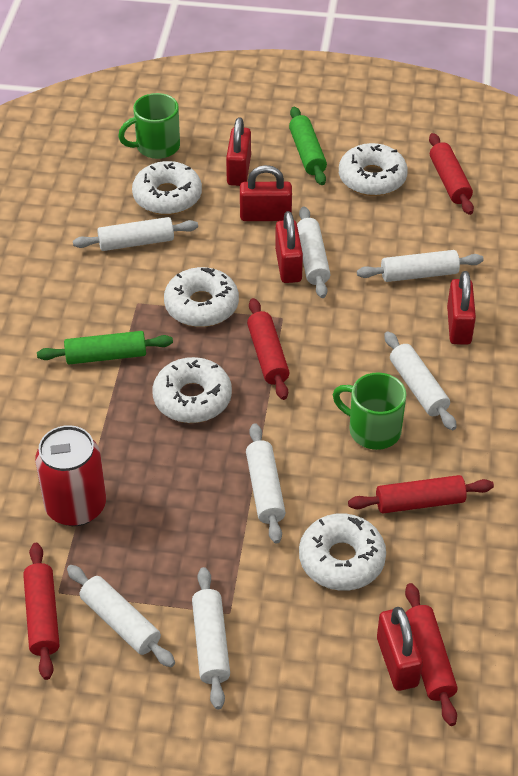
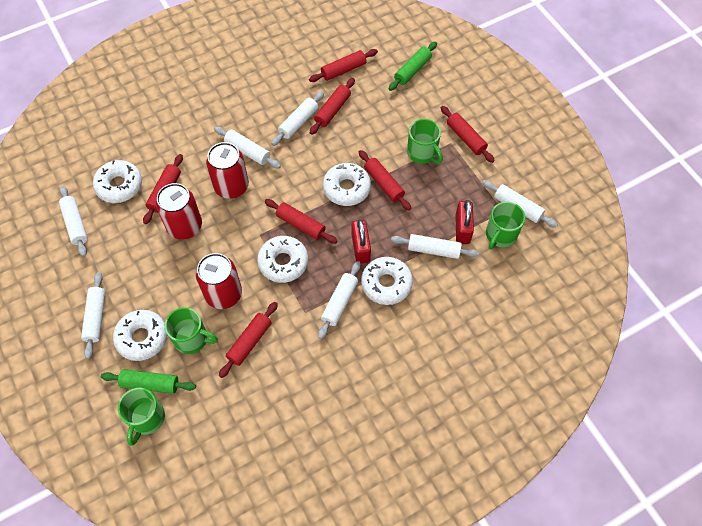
green mug: 2 -> 4
red can: 1 -> 3
red padlock: 5 -> 2
red rolling pin: 5 -> 7

